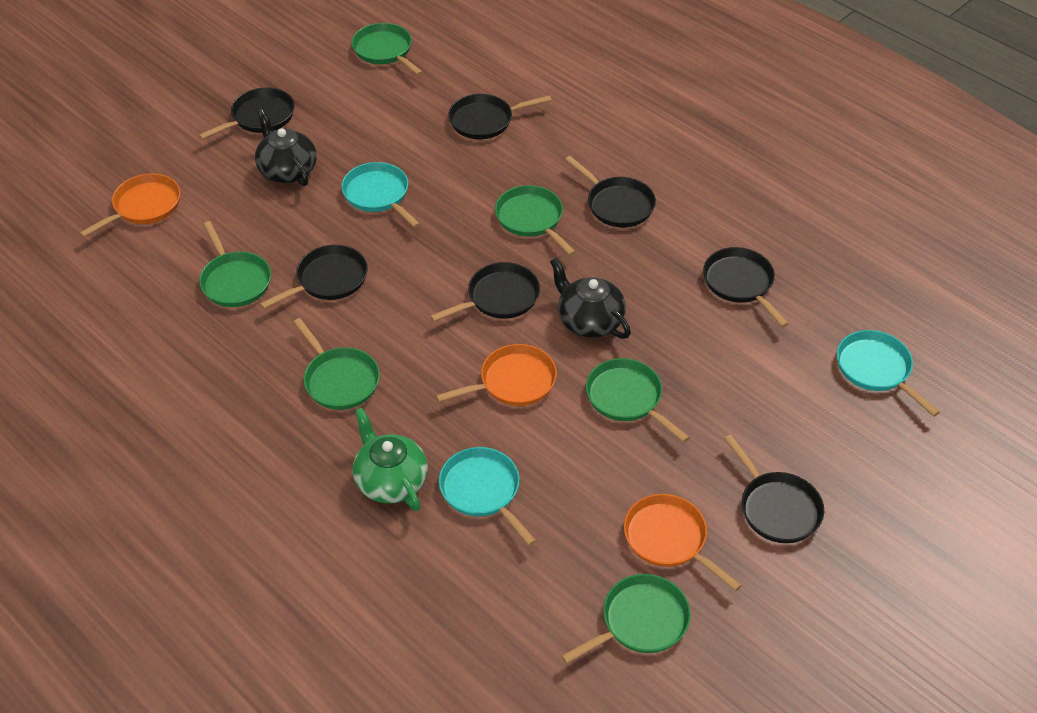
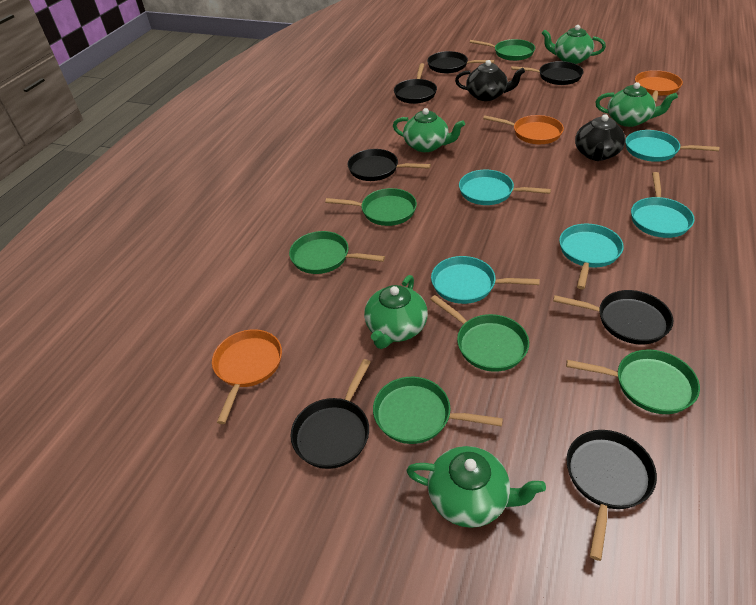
green teapot: 1 -> 5
turquoise pan: 3 -> 5

